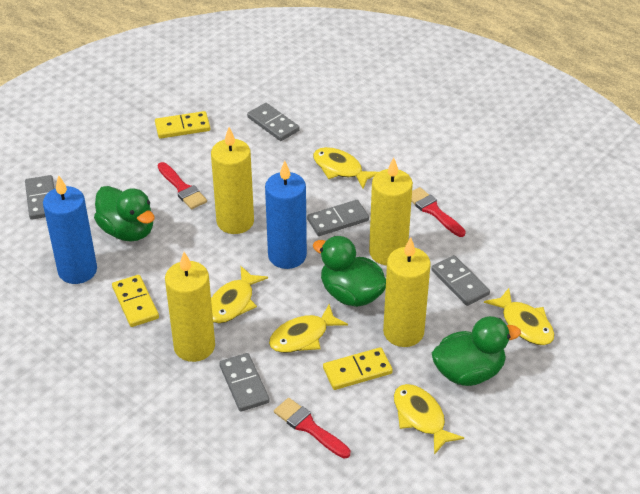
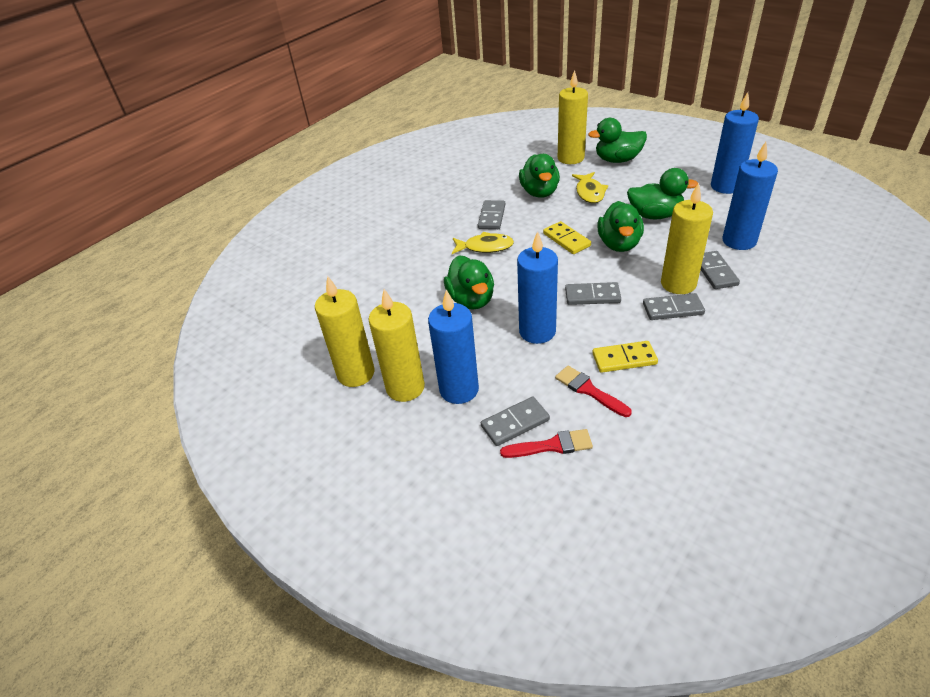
blue candle: 2 -> 4
green duck: 3 -> 5
red brush: 3 -> 2
yellow domino: 3 -> 2
yellow fish: 5 -> 2

